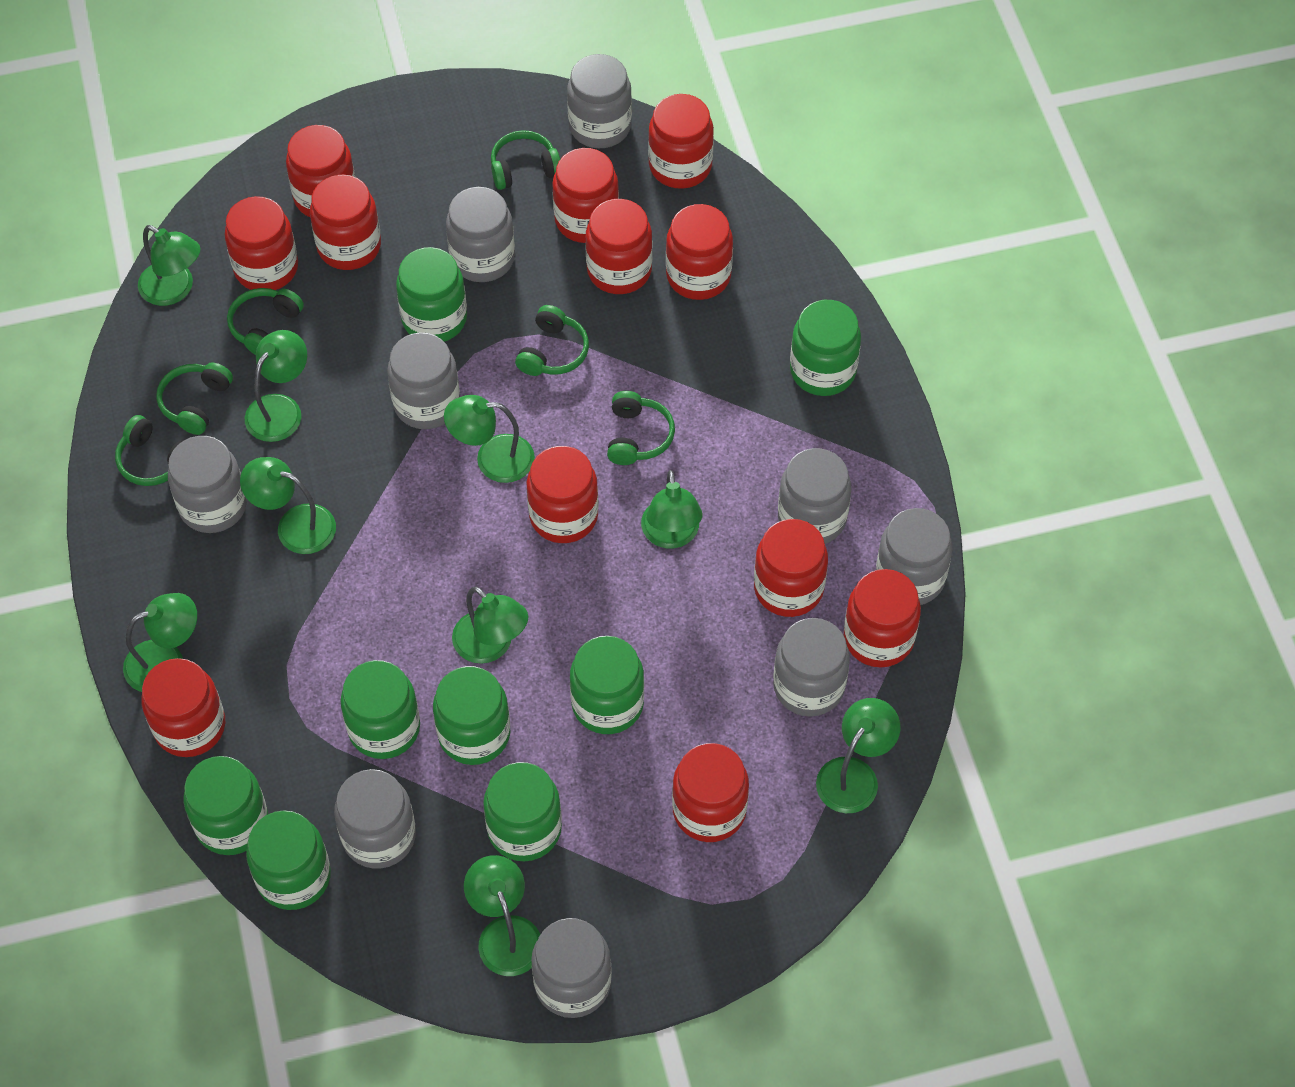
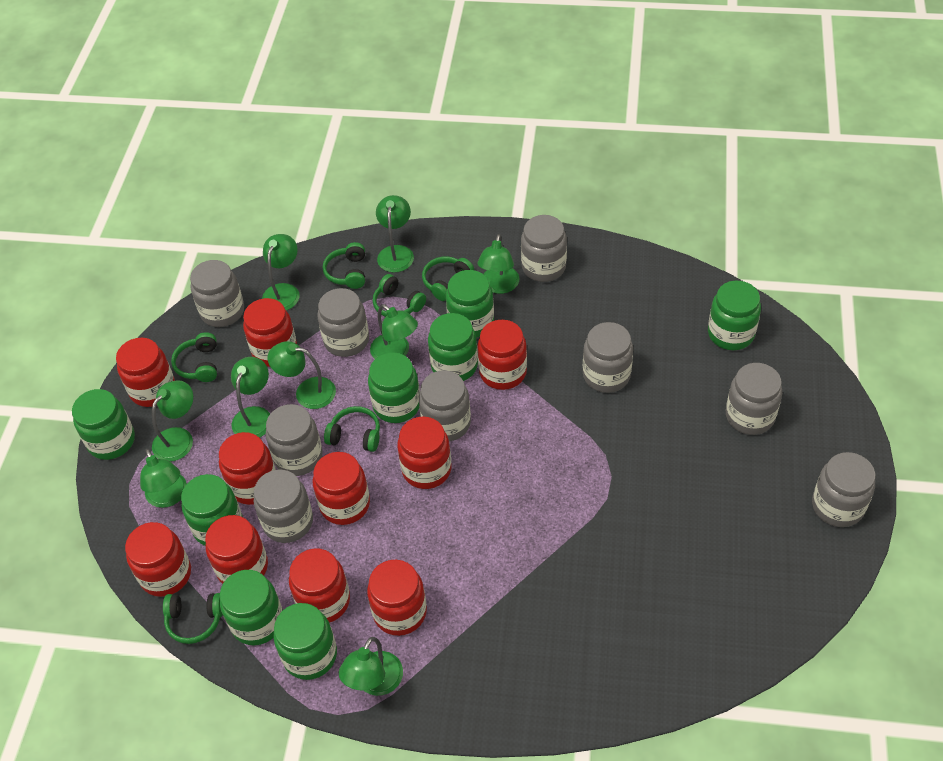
red jar: 12 -> 10

